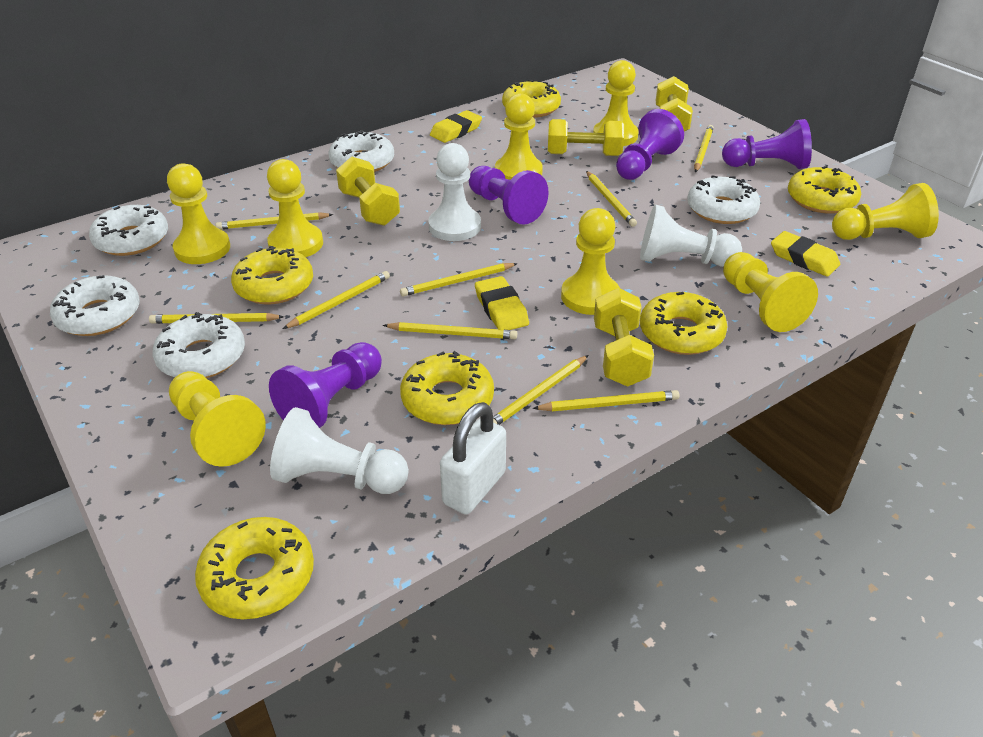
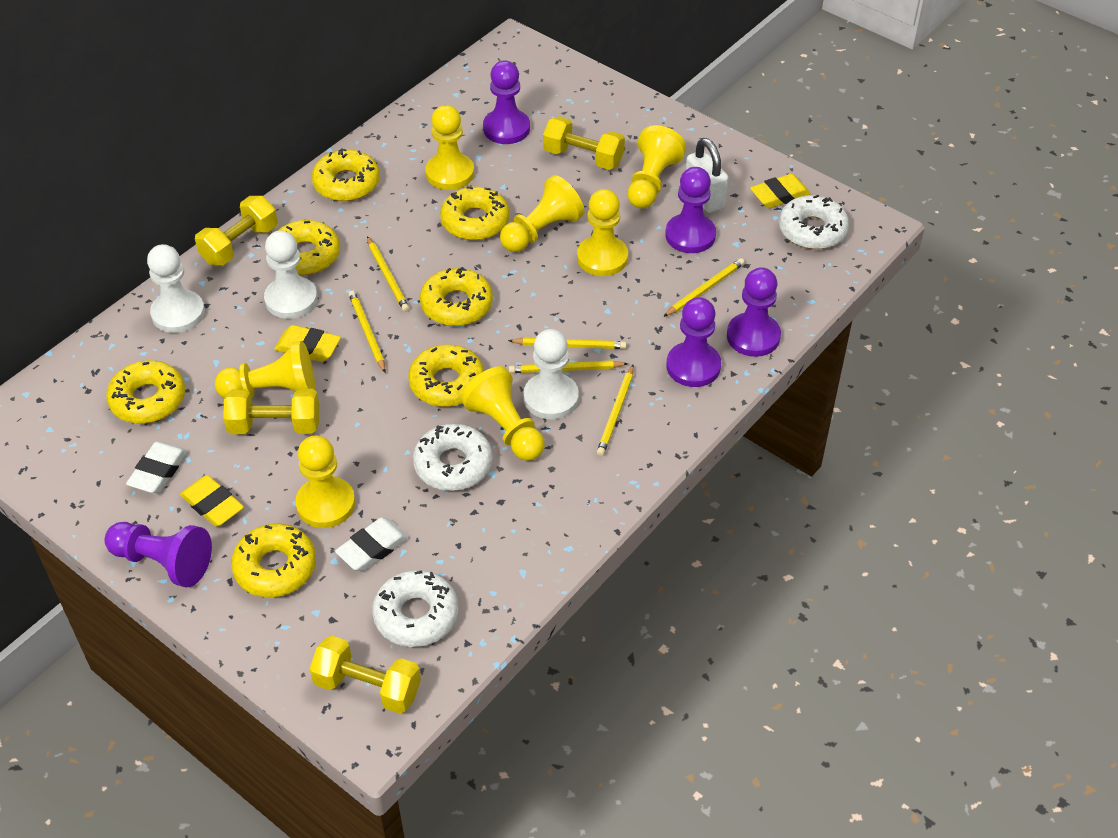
purple pawn: 4 -> 5
white donut: 5 -> 3
white eraser: 0 -> 2
yellow donut: 6 -> 7
yellow pawn: 8 -> 7
yellow pencil: 9 -> 6

